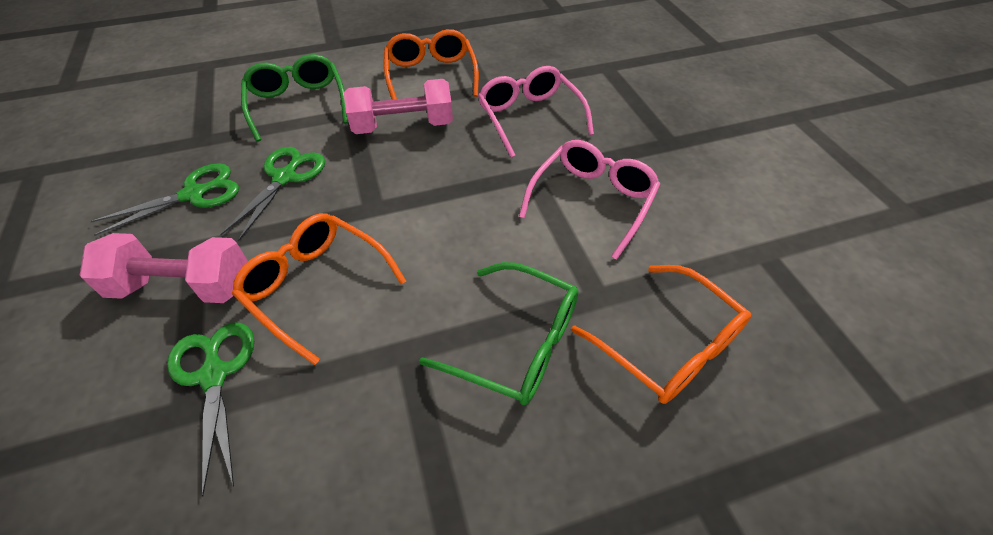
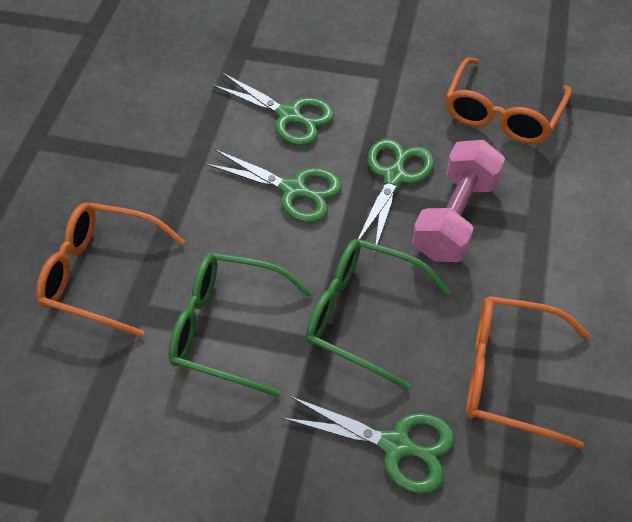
green scissors: 3 -> 4
pink dumbbell: 2 -> 1
pink glasses: 2 -> 0

